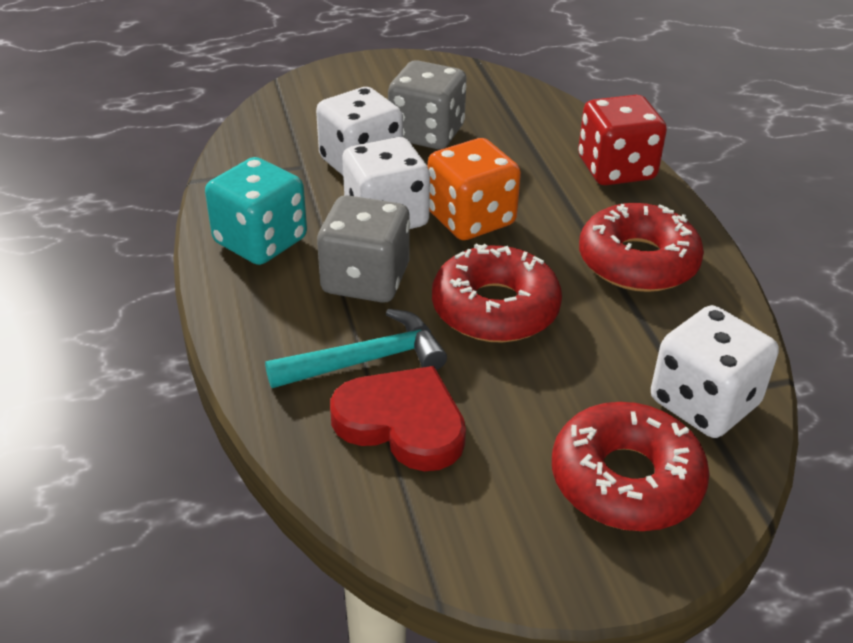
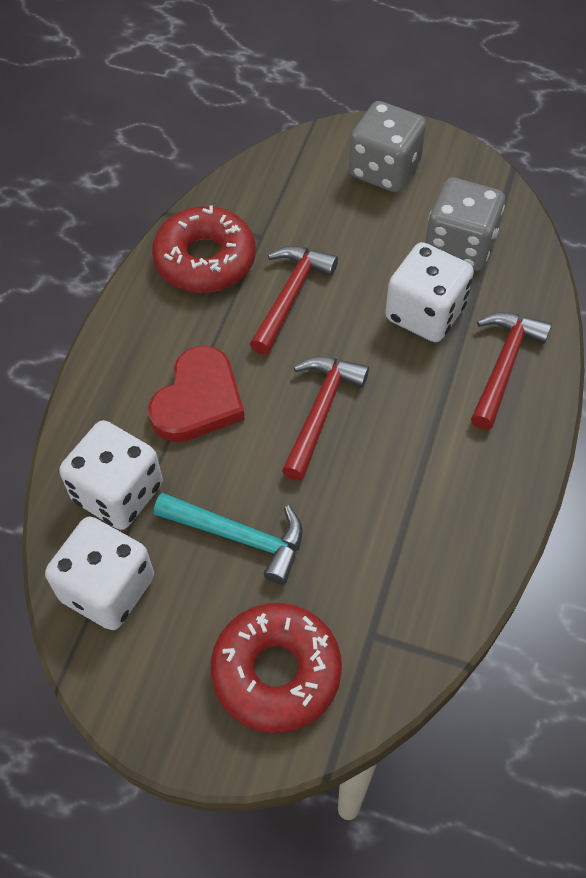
orange dice: 1 -> 0
red dice: 1 -> 0
red donut: 3 -> 2
red hammer: 0 -> 3
turquoise dice: 1 -> 0

